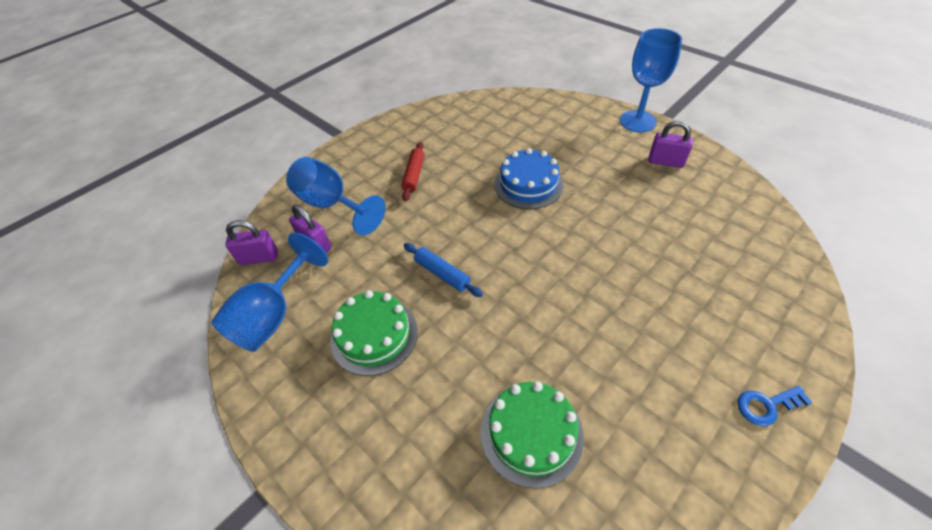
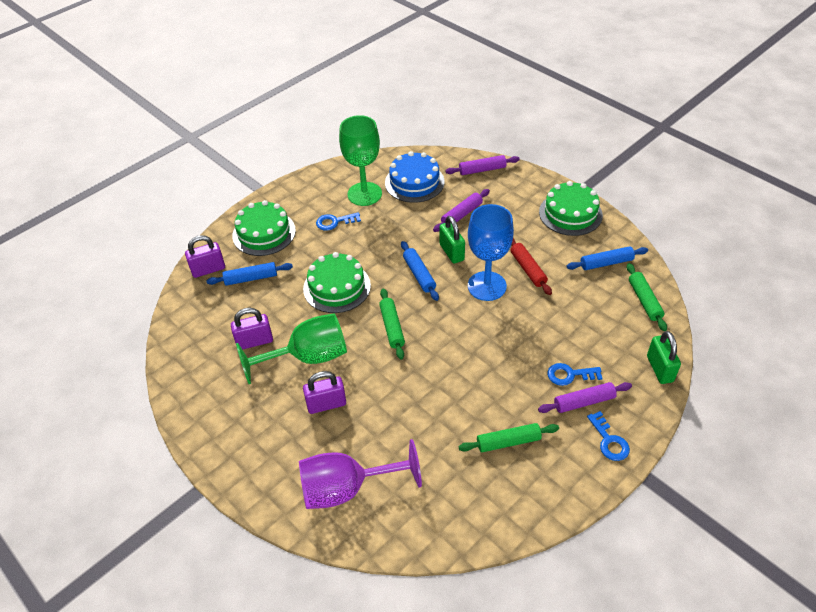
blue goblet: 3 -> 1
blue key: 1 -> 3
blue rolling pin: 1 -> 3
green cake: 2 -> 3
green goblet: 0 -> 2
green padlock: 0 -> 2
green rolling pin: 0 -> 3
purple goblet: 0 -> 1
purple rolling pin: 0 -> 3

